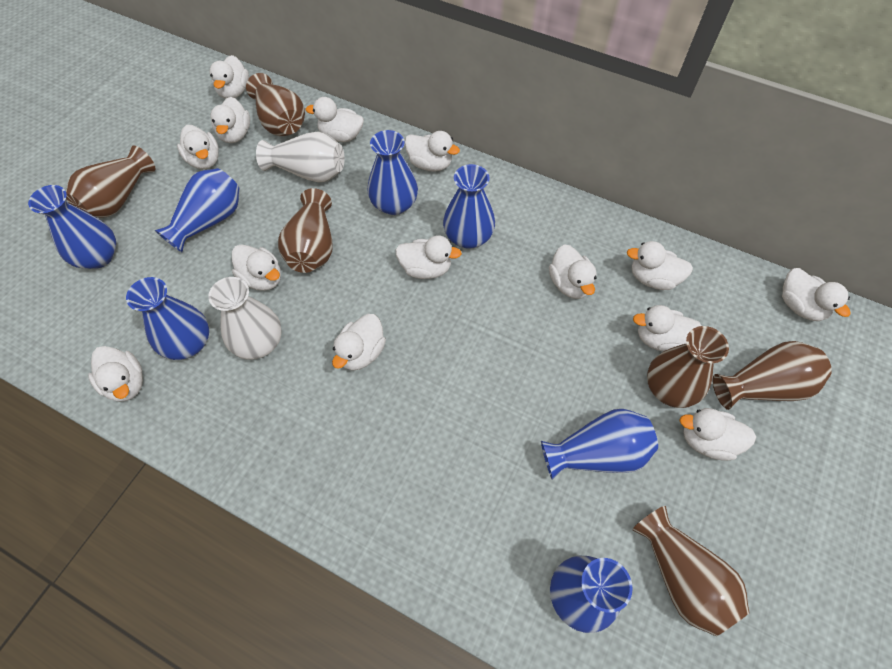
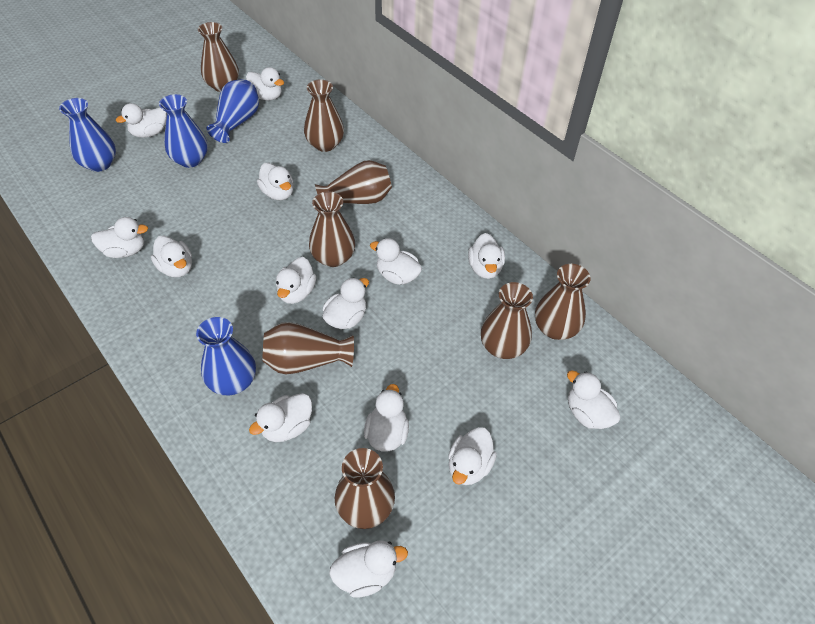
blue vase: 7 -> 4
brown vase: 6 -> 8
white vase: 2 -> 0

